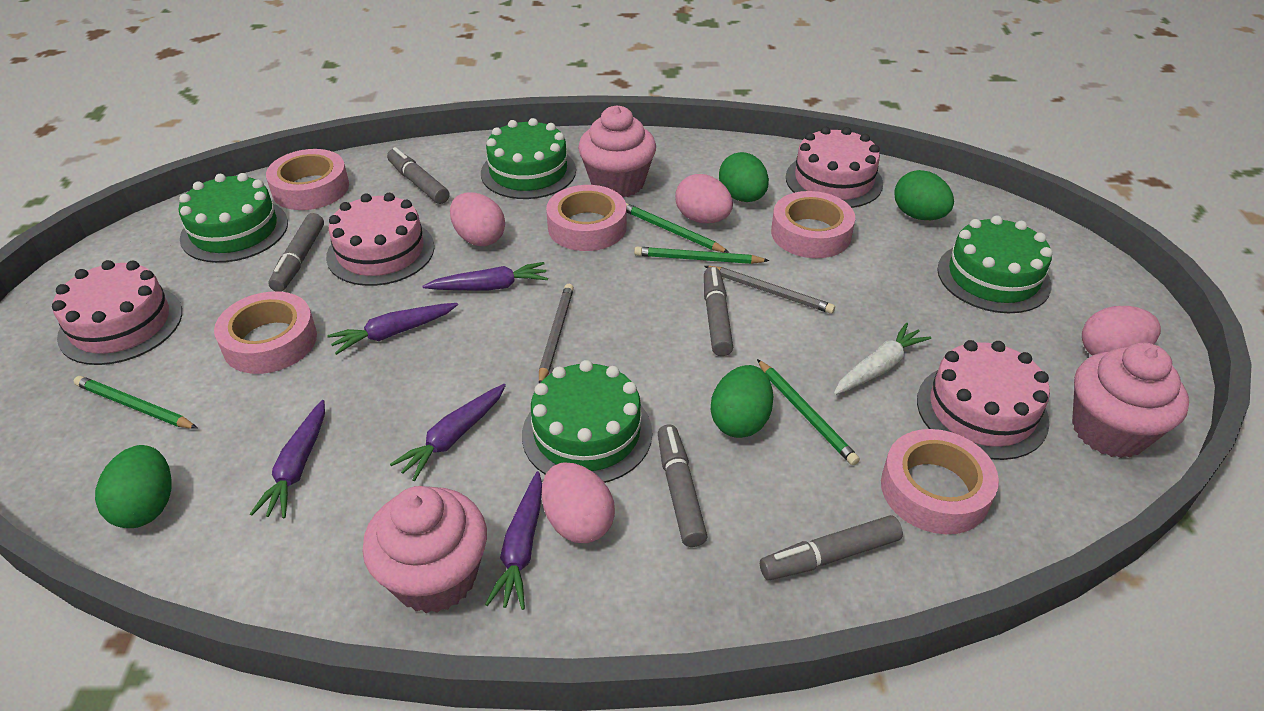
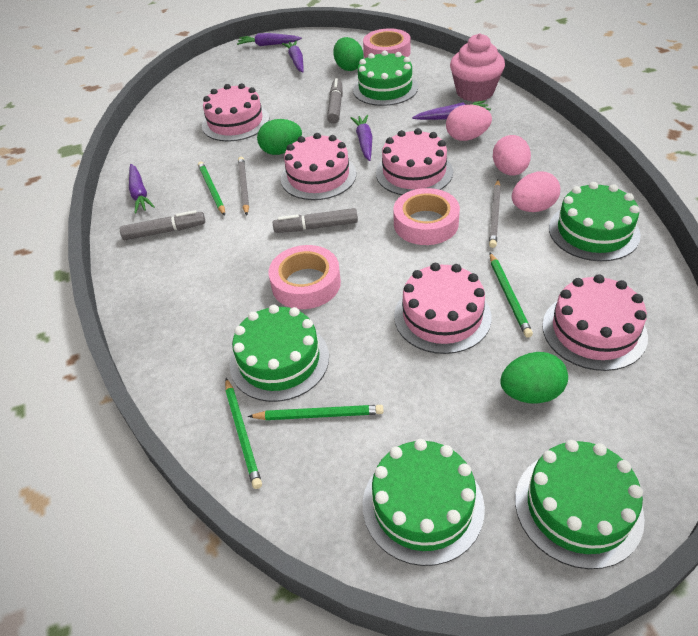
green cake: 4 -> 5
green egg: 4 -> 3
grey marker: 5 -> 3
pink cake: 4 -> 5
pink cupcake: 3 -> 1
pink egg: 4 -> 3
pink tape: 5 -> 3
white carrot: 1 -> 0

